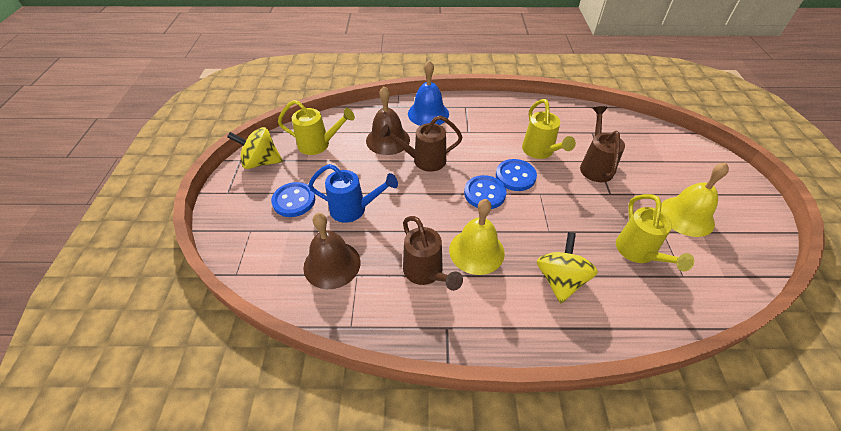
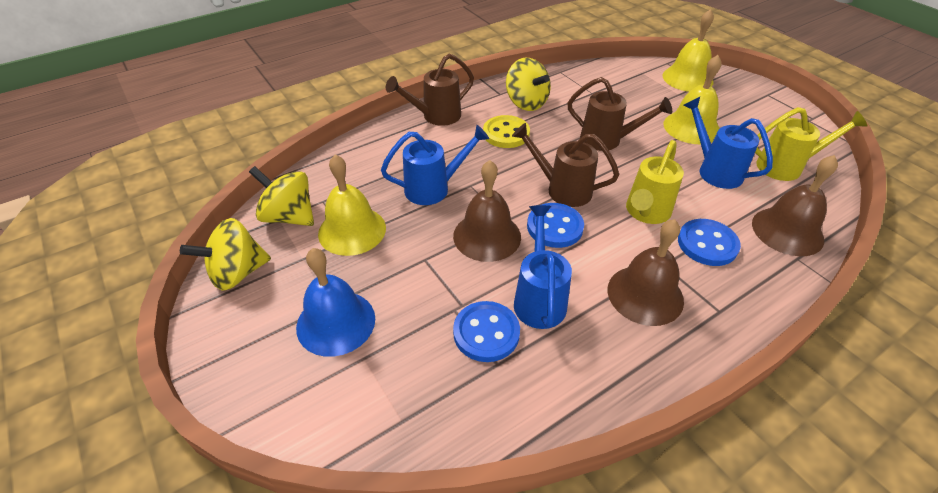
blue watering can: 1 -> 3
brown bell: 2 -> 3
yellow bell: 2 -> 3
yellow button: 0 -> 1
yellow spinning top: 2 -> 3
yellow watering can: 3 -> 2

